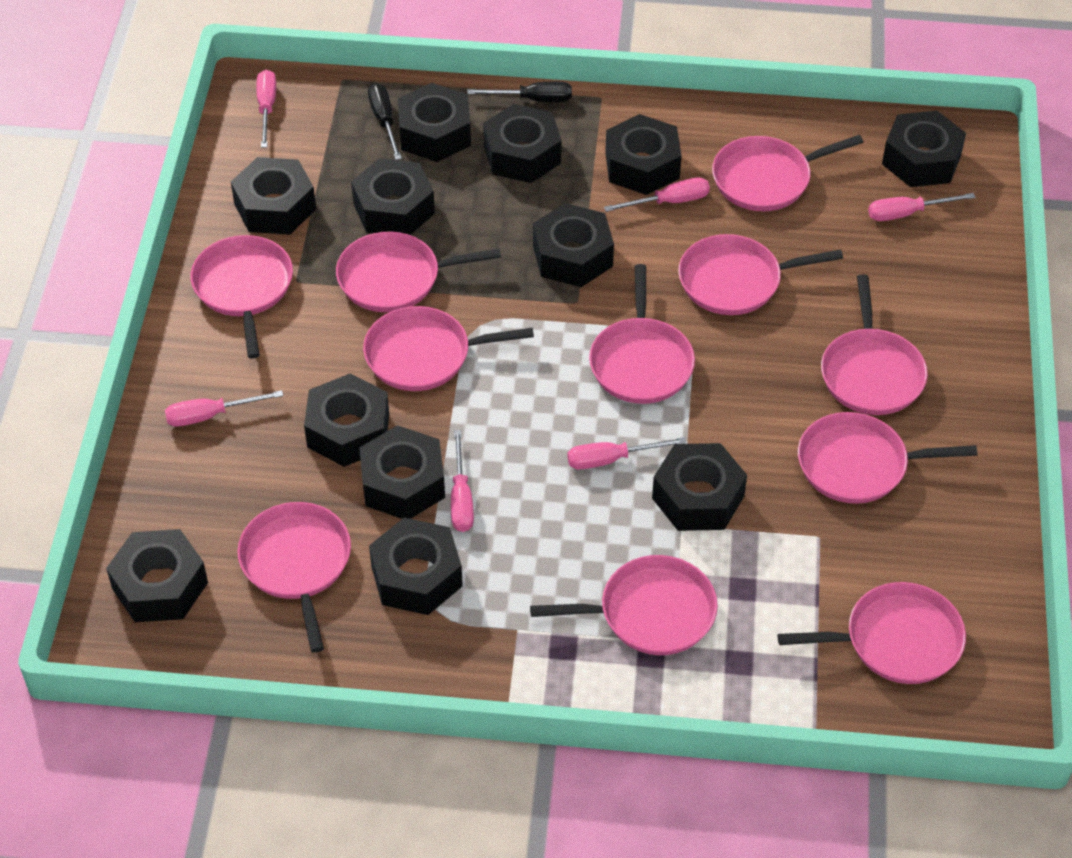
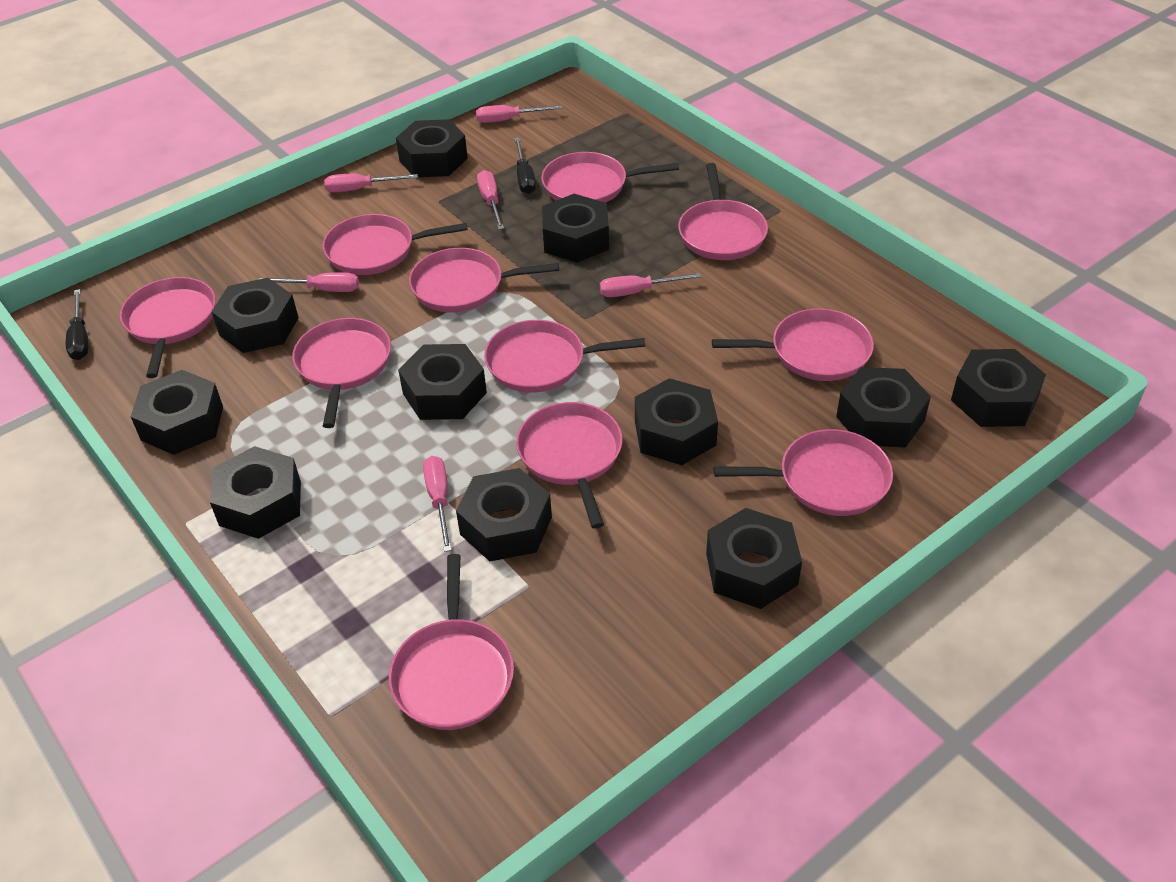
black nut: 12 -> 11

